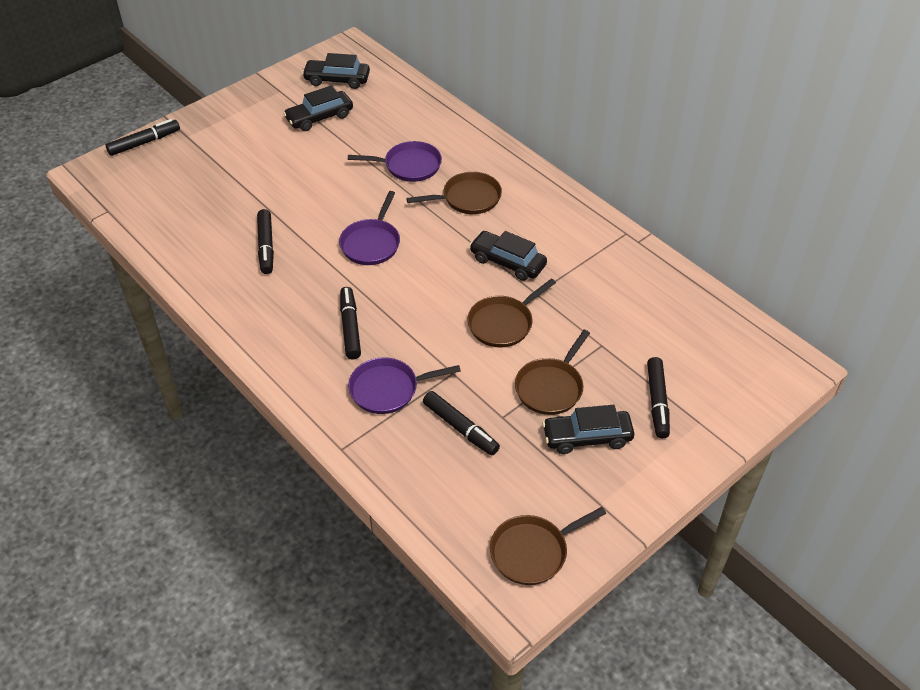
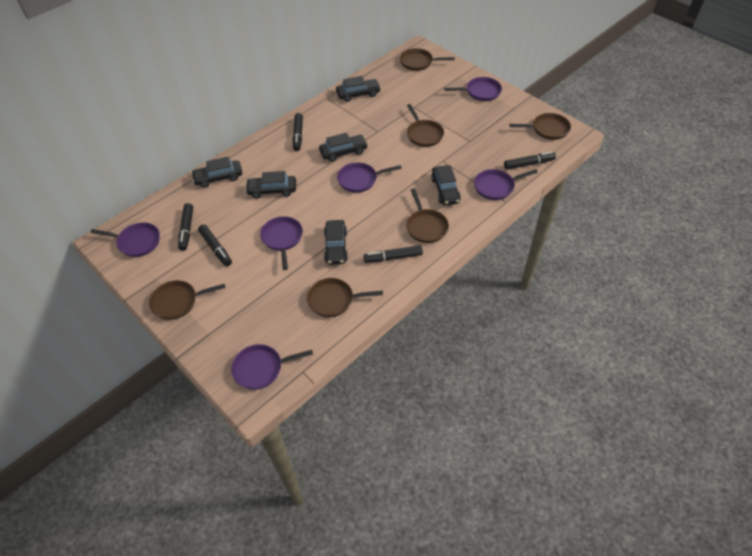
black car: 4 -> 6
brown pan: 4 -> 6
purple pan: 3 -> 6

